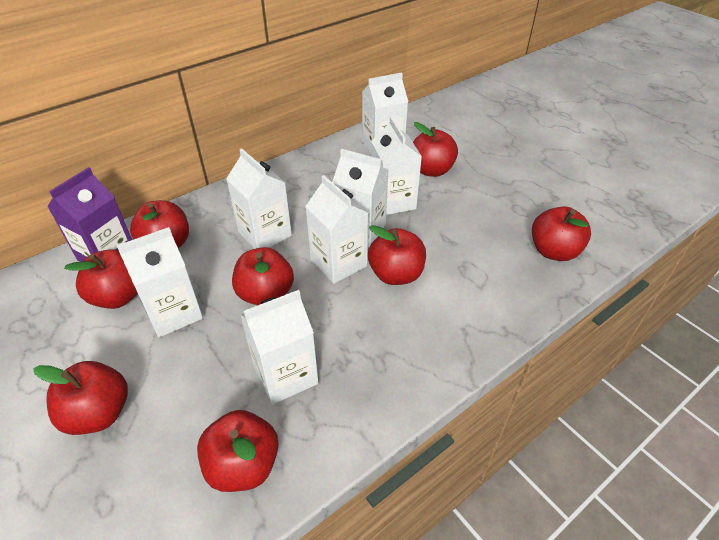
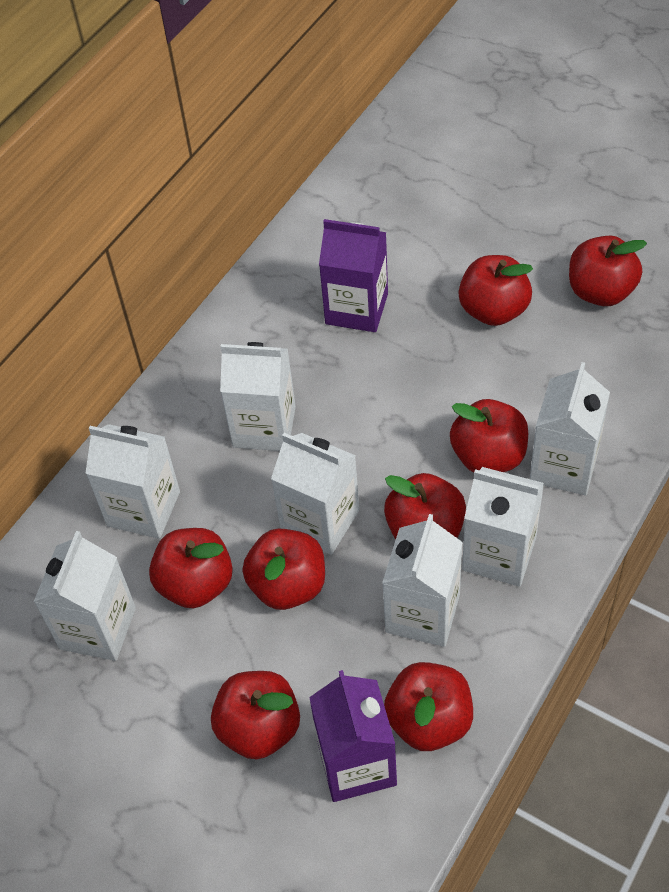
purple carton: 1 -> 2

